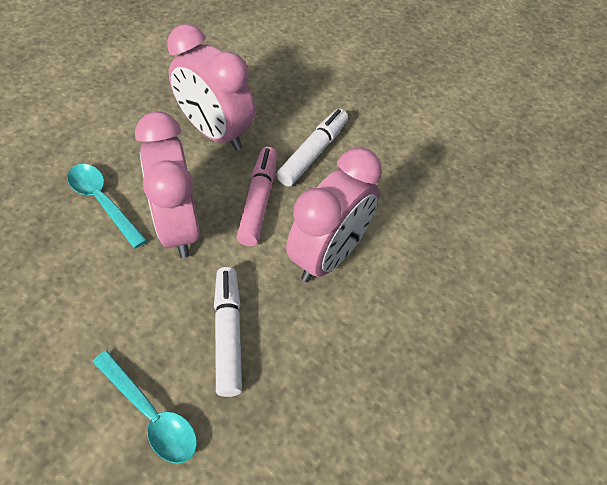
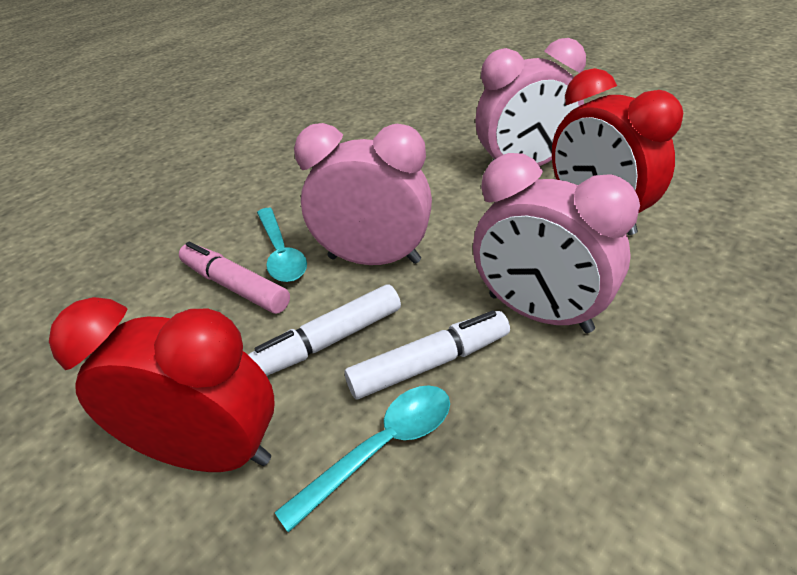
red clock: 0 -> 2

